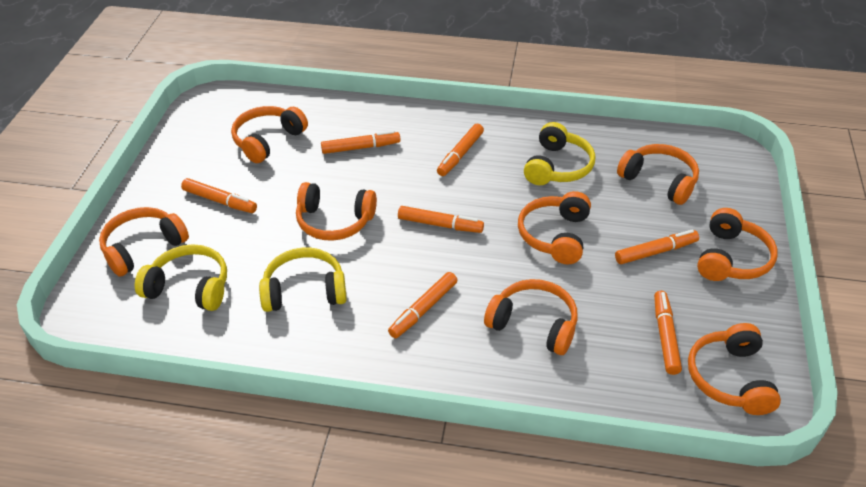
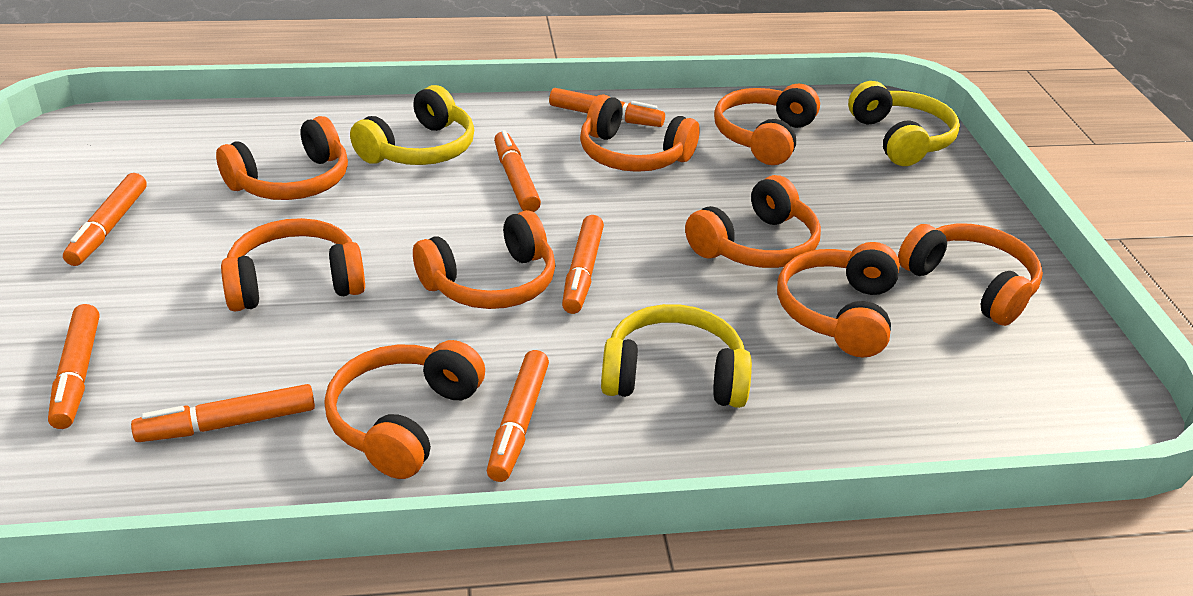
orange headphones: 8 -> 9

